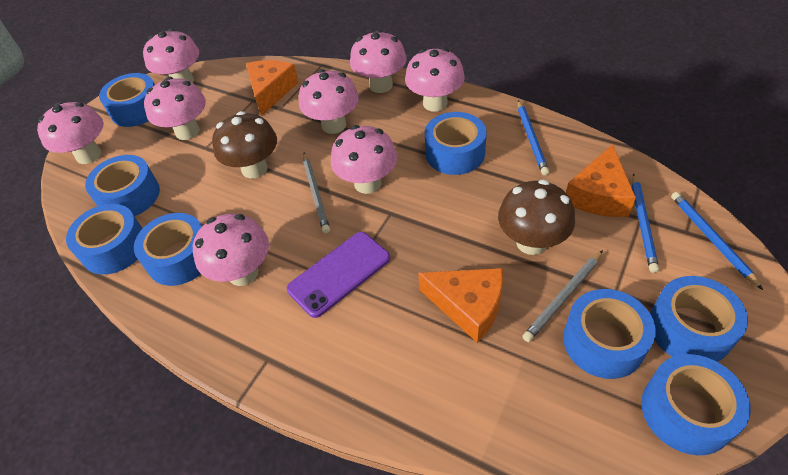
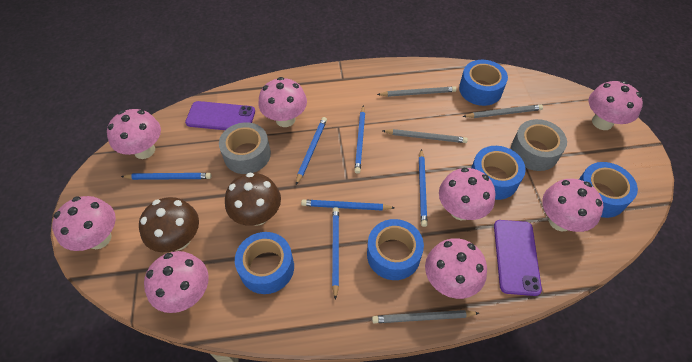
blue pencil: 3 -> 6
blue tape: 8 -> 5
grey pencil: 2 -> 4
grey tape: 0 -> 2
orange cheese: 3 -> 0
purple phone: 1 -> 2

